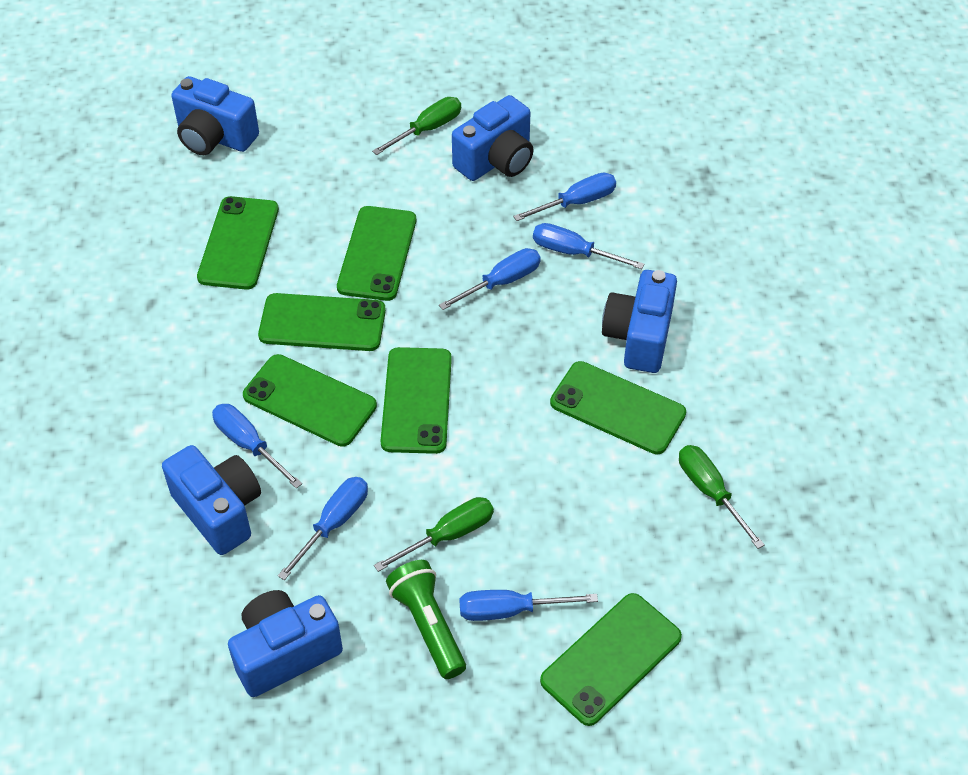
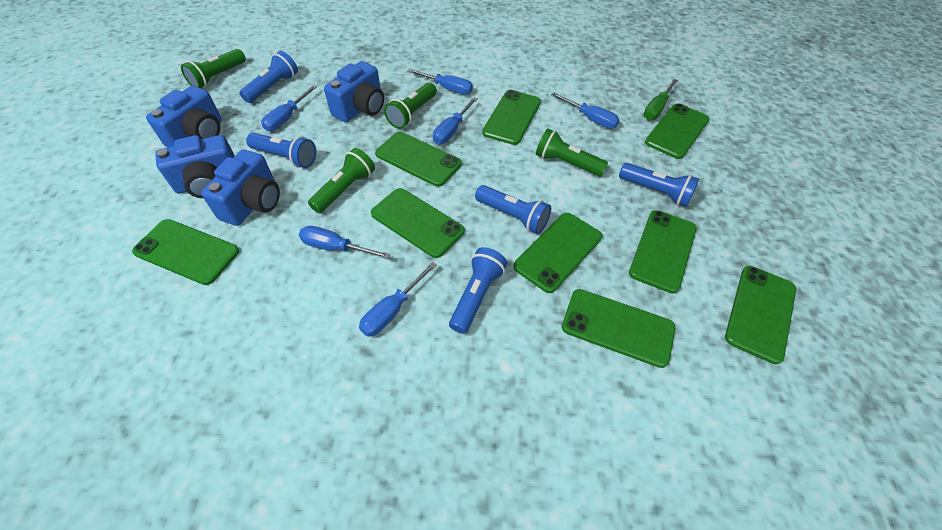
blue camera: 5 -> 4
blue flashlight: 0 -> 5
green flashlight: 1 -> 4
green phone: 7 -> 9
green screwdriver: 3 -> 1

